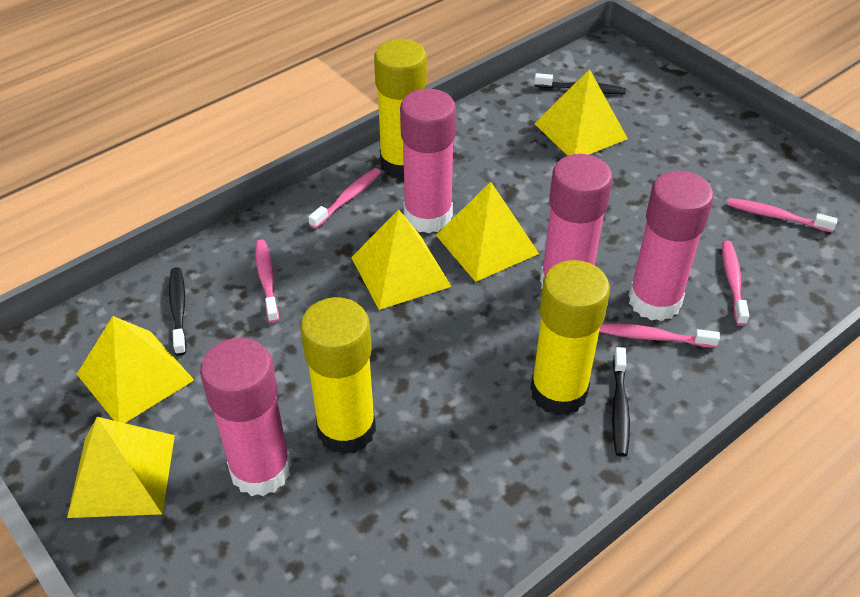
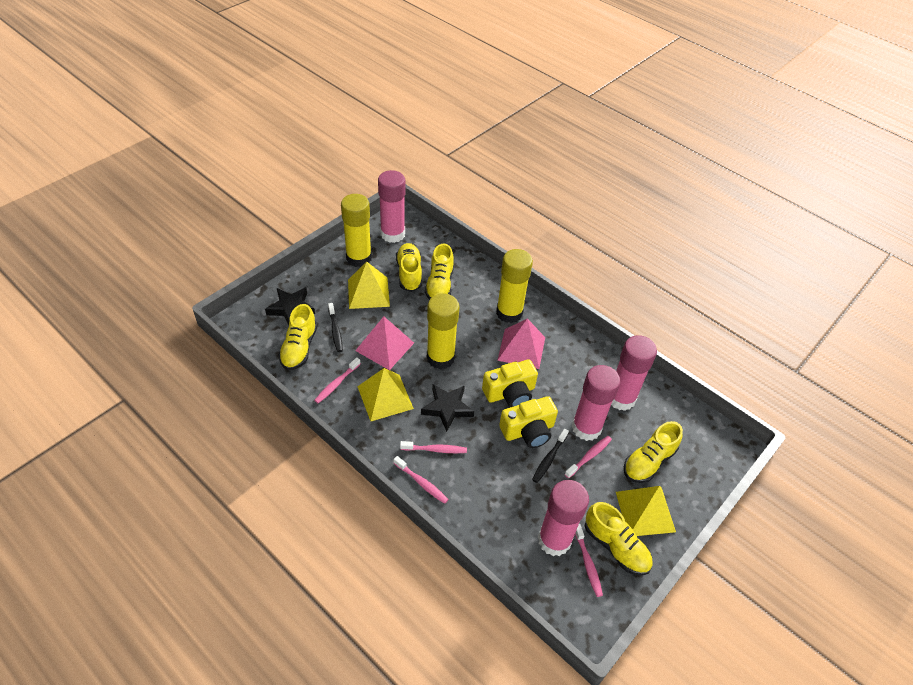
black star: 0 -> 2
black toothbrush: 3 -> 2
pink pyramid: 0 -> 2
yellow camera: 0 -> 2
yellow pyramid: 5 -> 3
yellow shoe: 0 -> 5

